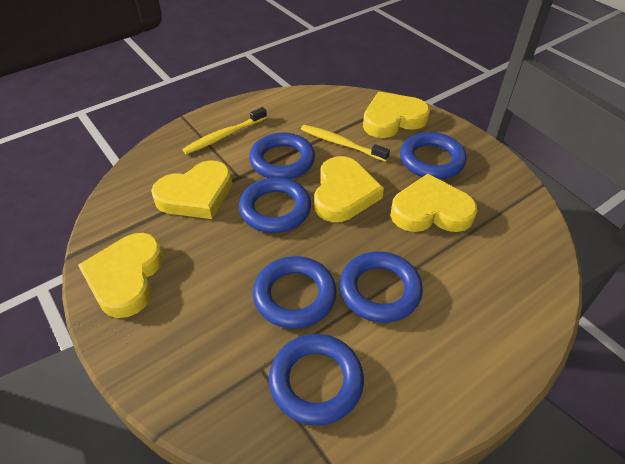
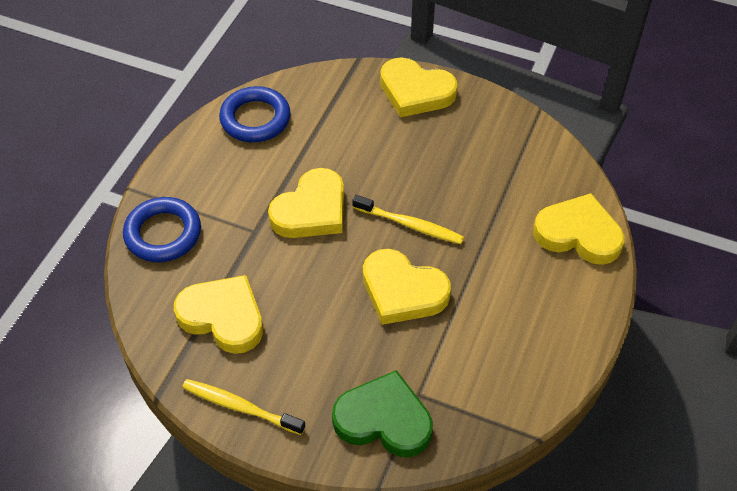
blue ring: 6 -> 2
green heart: 0 -> 1

